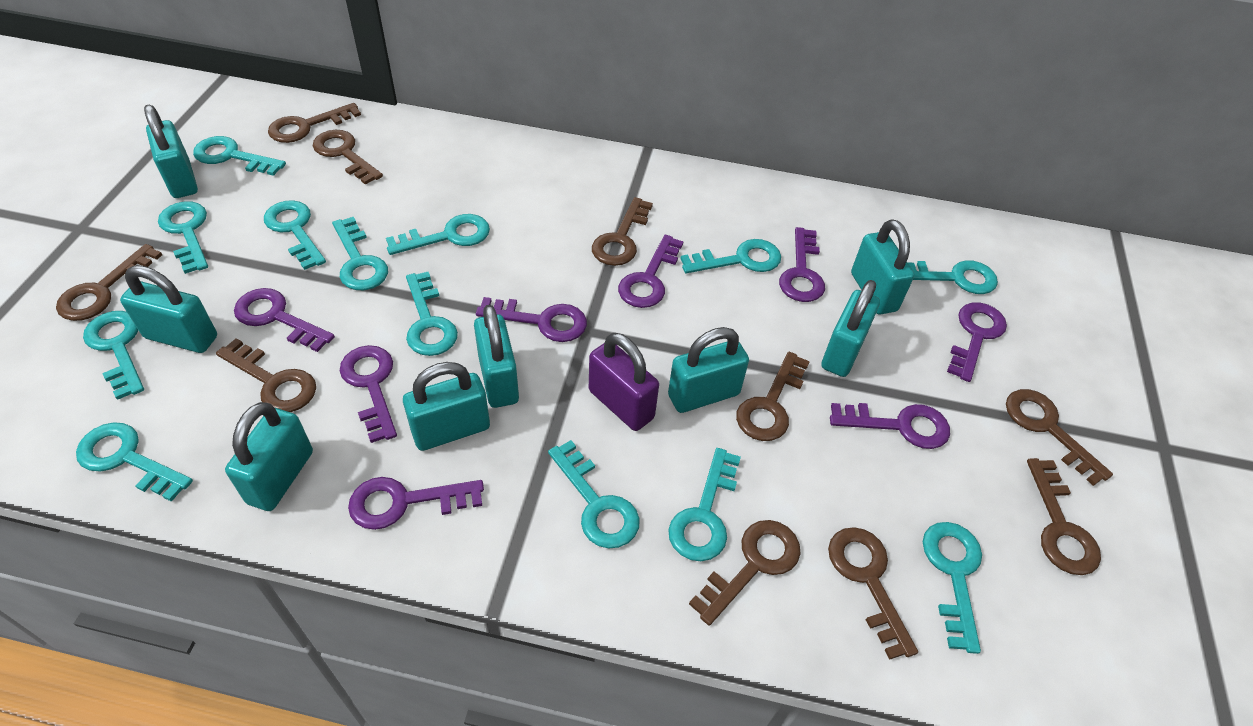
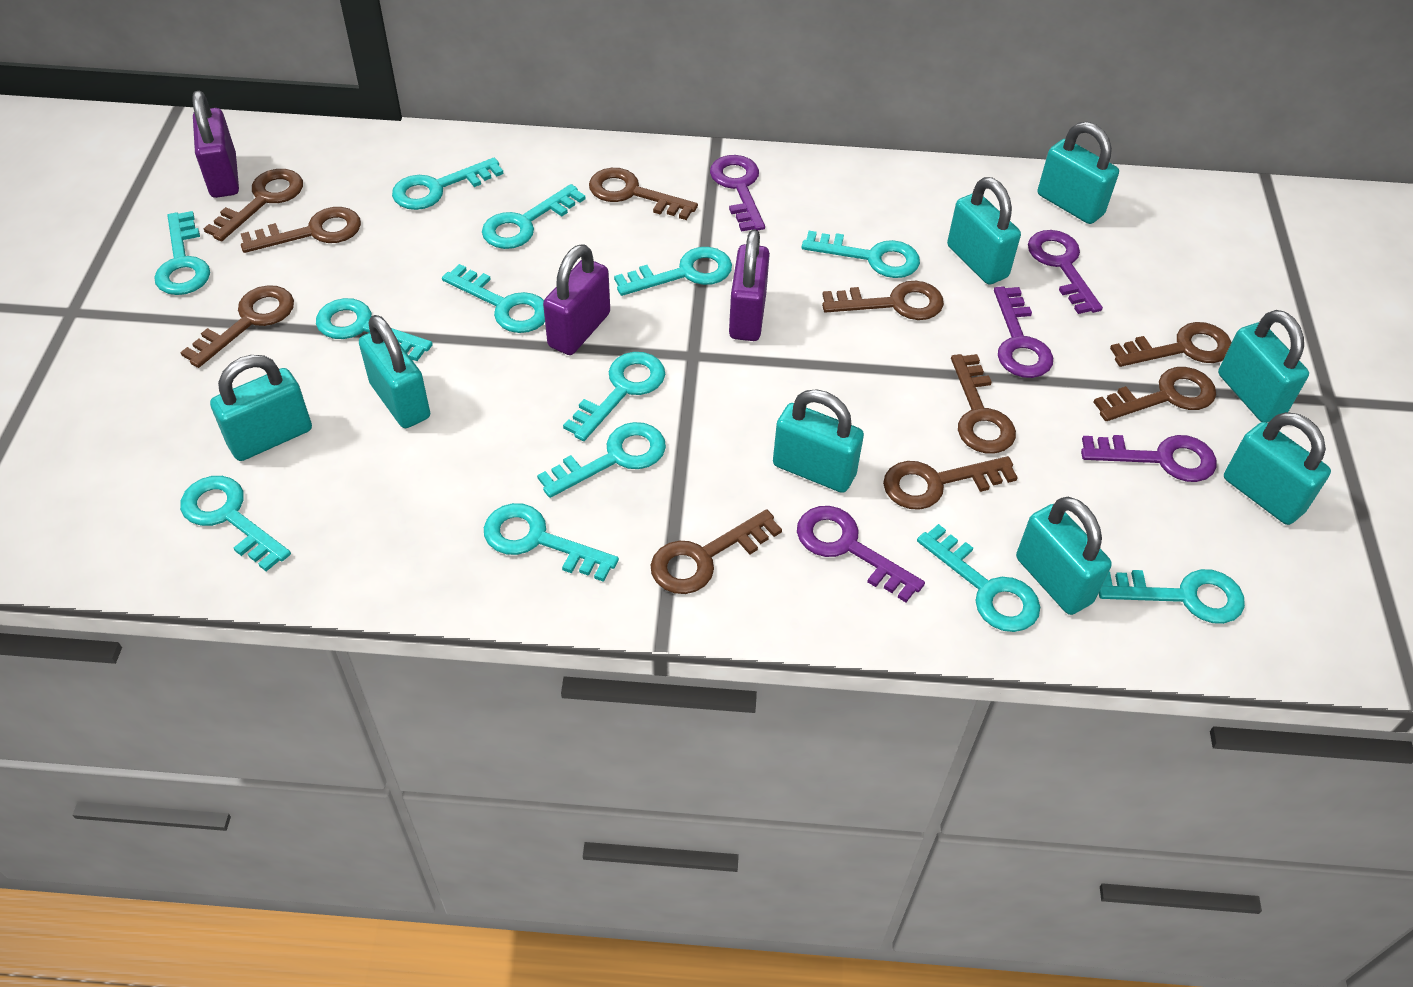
purple key: 8 -> 5
purple padlock: 1 -> 3

